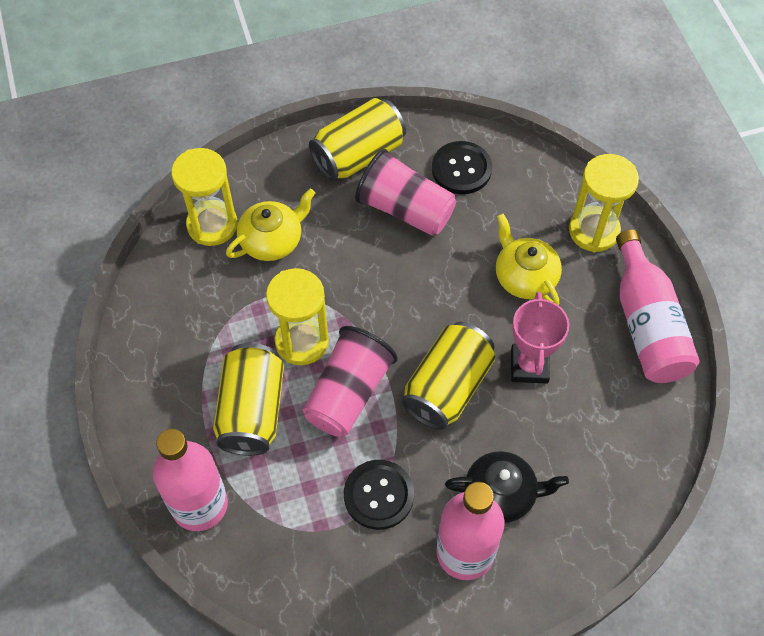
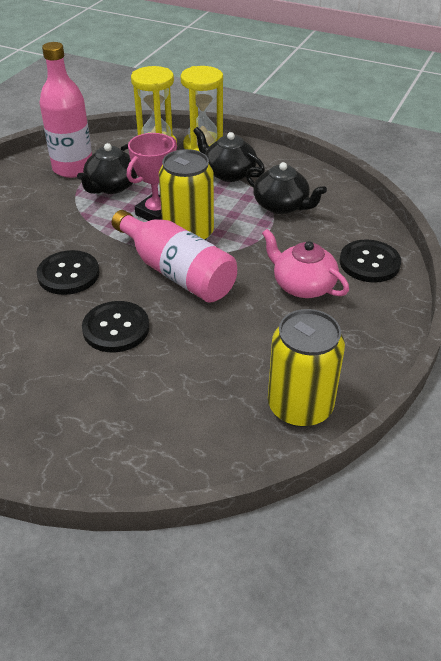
black button: 2 -> 3
black teapot: 1 -> 3
pink bottle: 3 -> 2
pink cup: 2 -> 0
pink teapot: 0 -> 1
yellow can: 3 -> 2
yellow hourglass: 3 -> 2
yellow teapot: 2 -> 0

